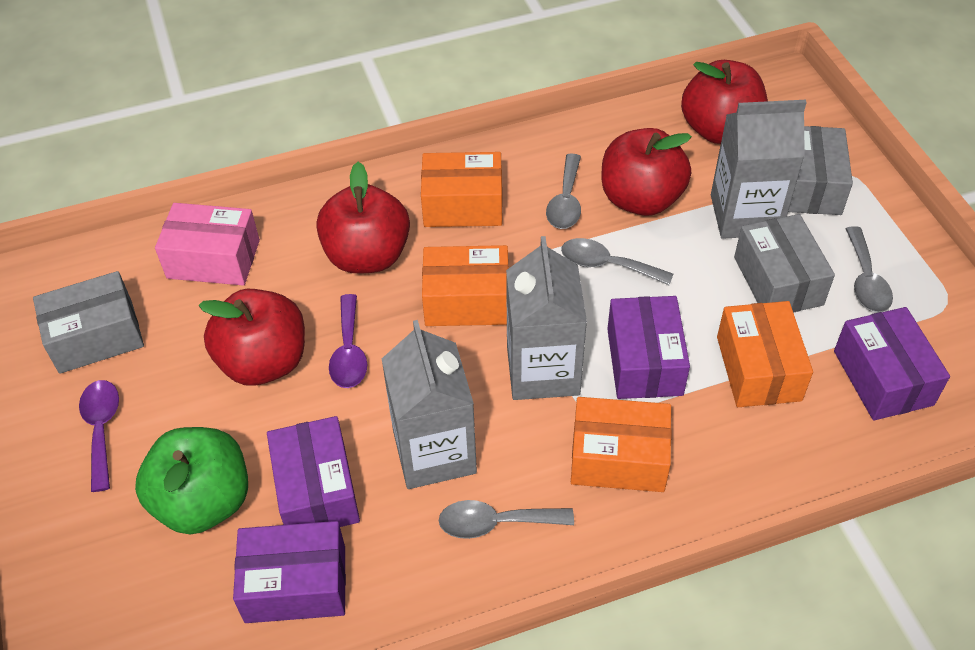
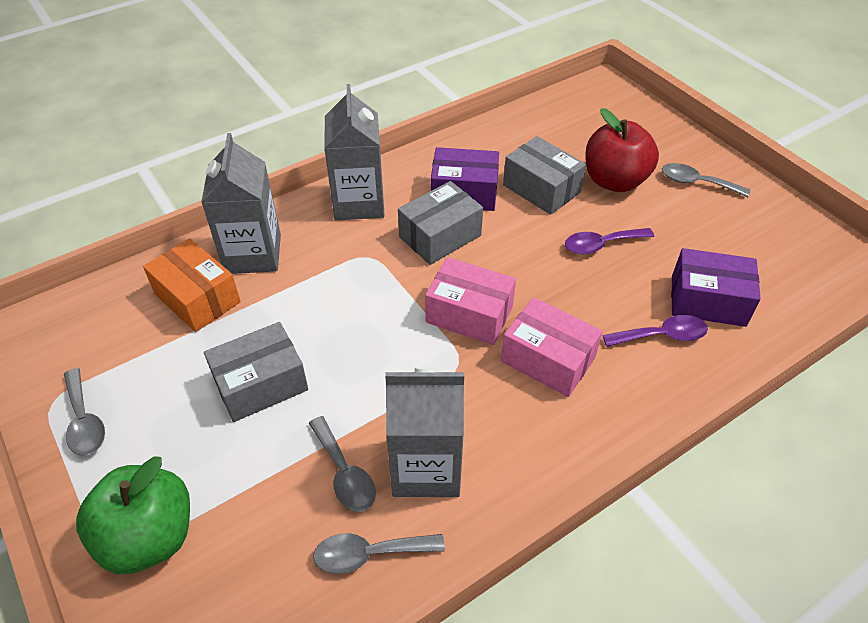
orange box: 4 -> 1
pink box: 1 -> 2
purple box: 4 -> 2
red apple: 4 -> 1

